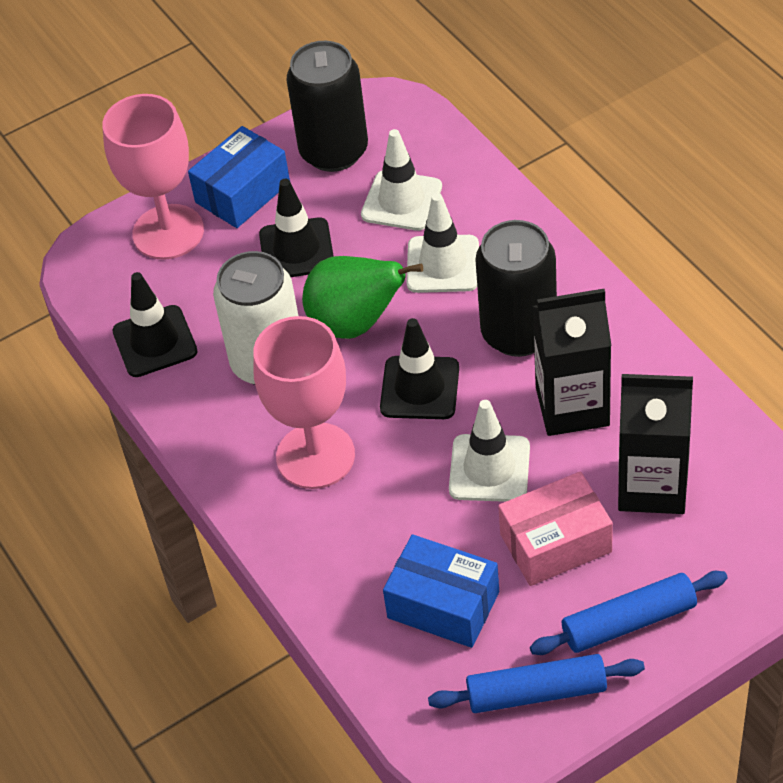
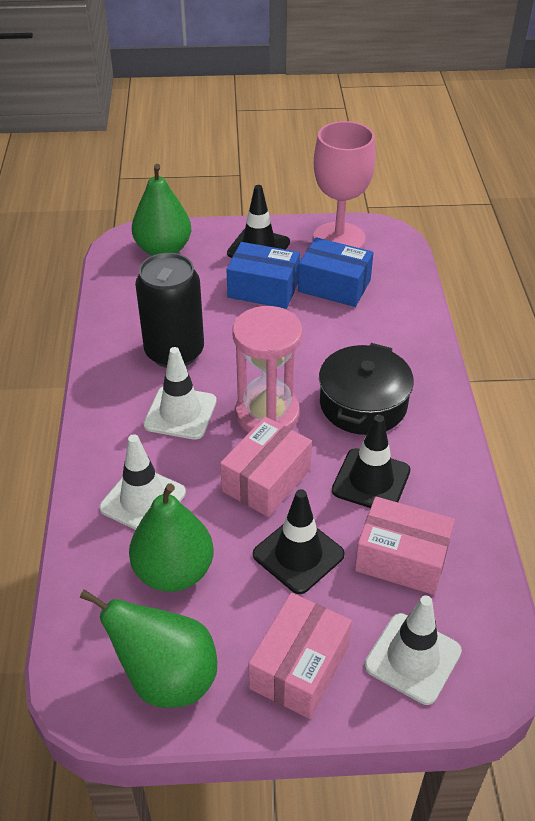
black can: 2 -> 1
black carton: 2 -> 0
black pot: 0 -> 1
blue rolling pin: 2 -> 0
green pear: 1 -> 3
pink box: 1 -> 3
pink goblet: 2 -> 1
pink hourglass: 0 -> 1
white can: 1 -> 0

